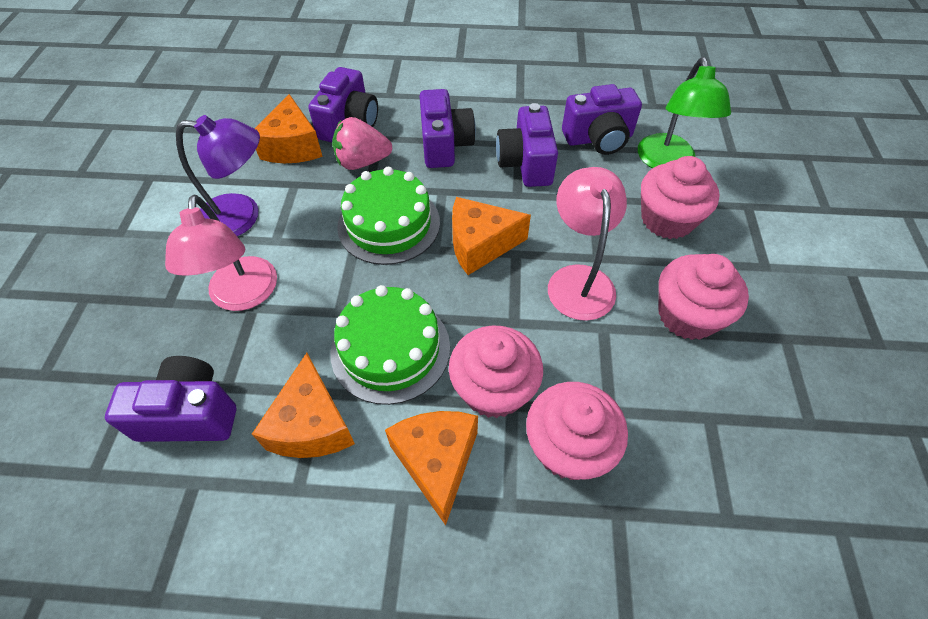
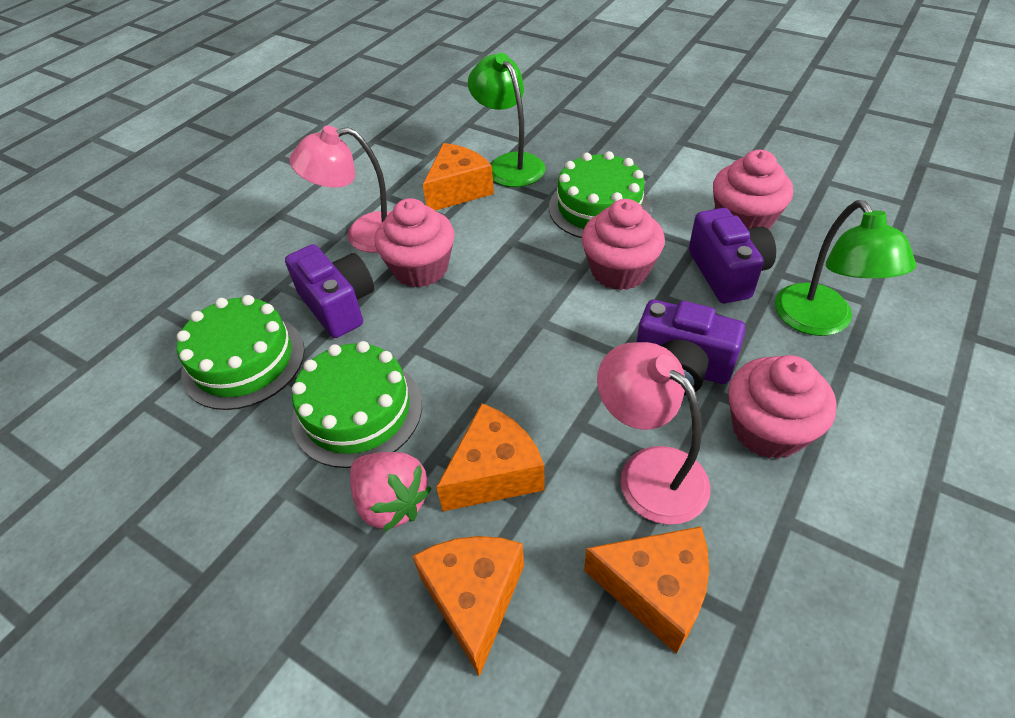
green cake: 2 -> 3
green lamp: 1 -> 2
purple camera: 5 -> 3
purple lamp: 1 -> 0

